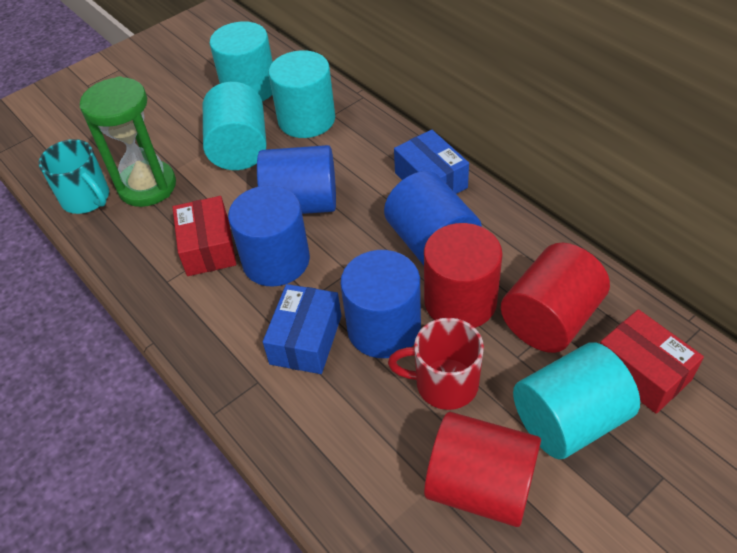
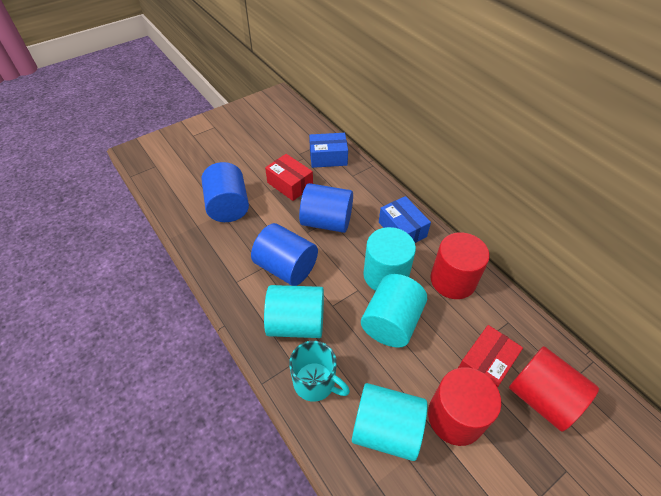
blue cylinder: 4 -> 3
green hourglass: 1 -> 0
red mug: 1 -> 0

